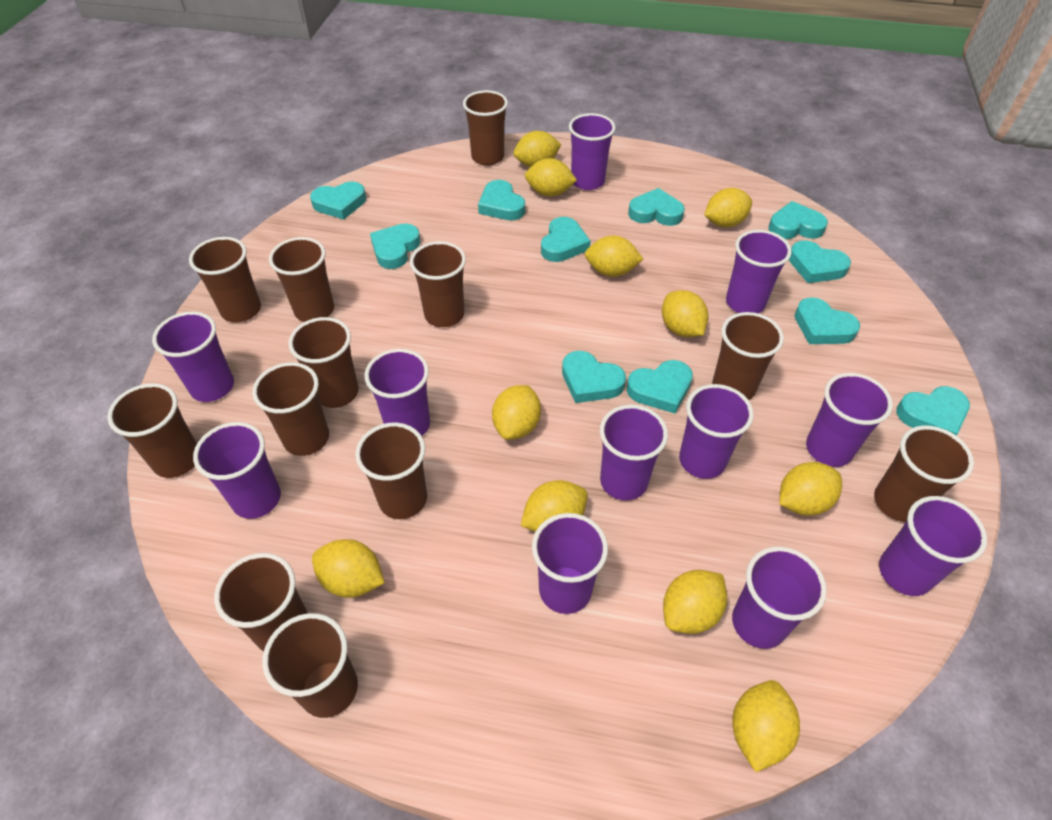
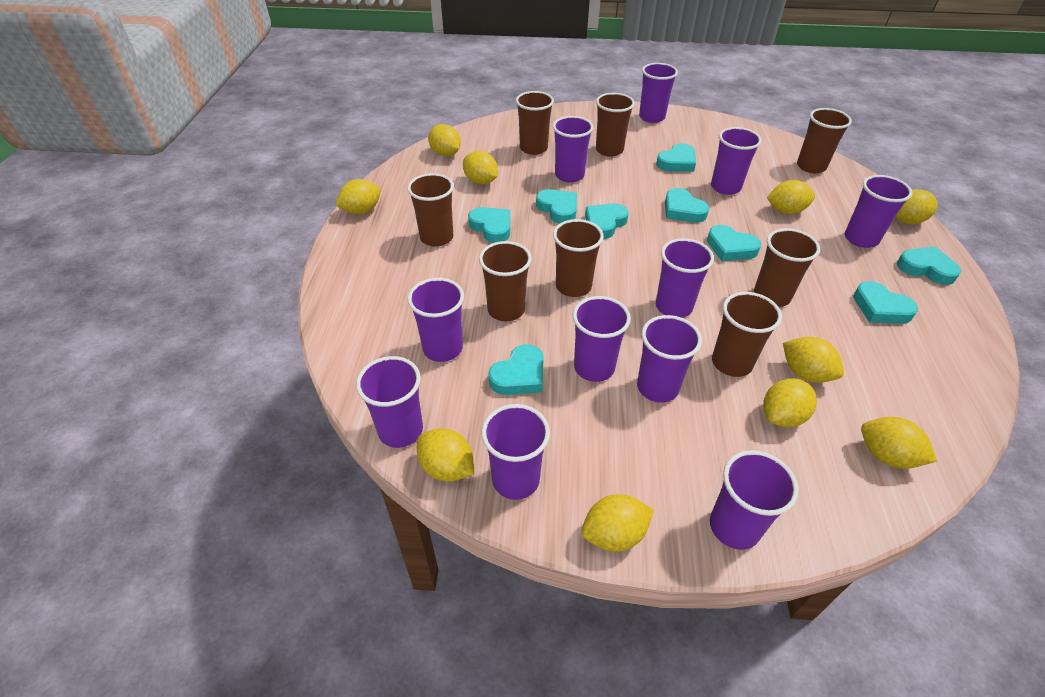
brown cup: 12 -> 8
turquoise heart: 11 -> 9
yellow lemon: 11 -> 10

